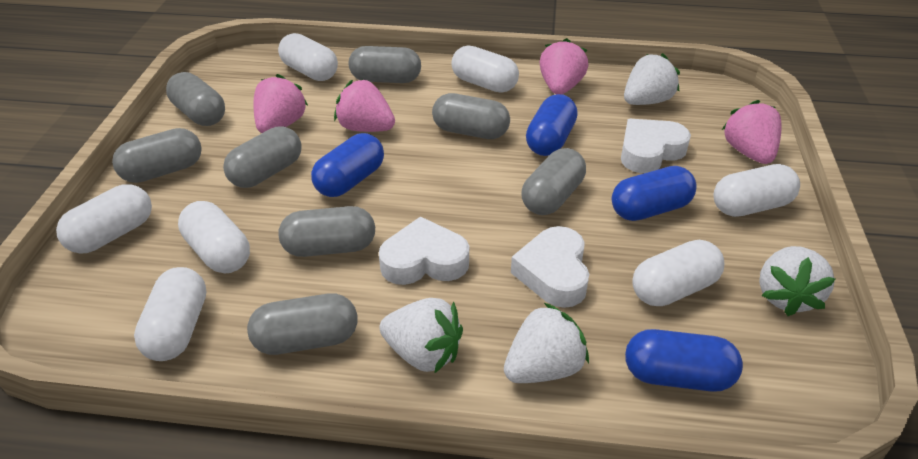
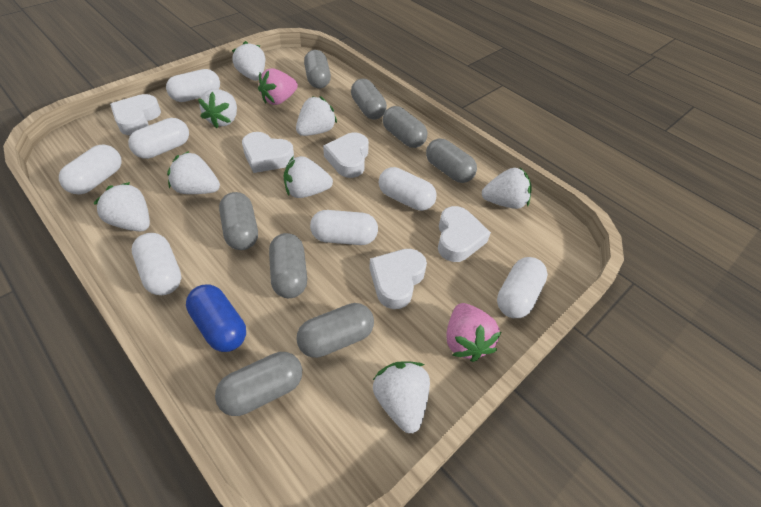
blue capsule: 4 -> 1
pink strawberry: 4 -> 2
white heart: 3 -> 5
white strawberry: 4 -> 8

